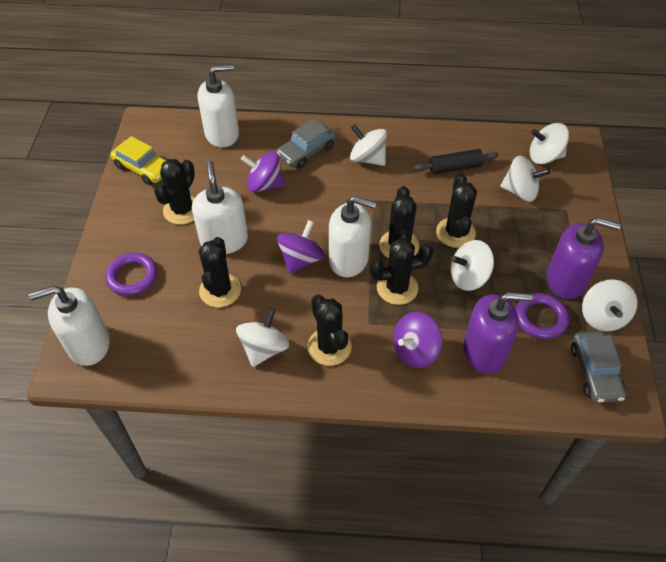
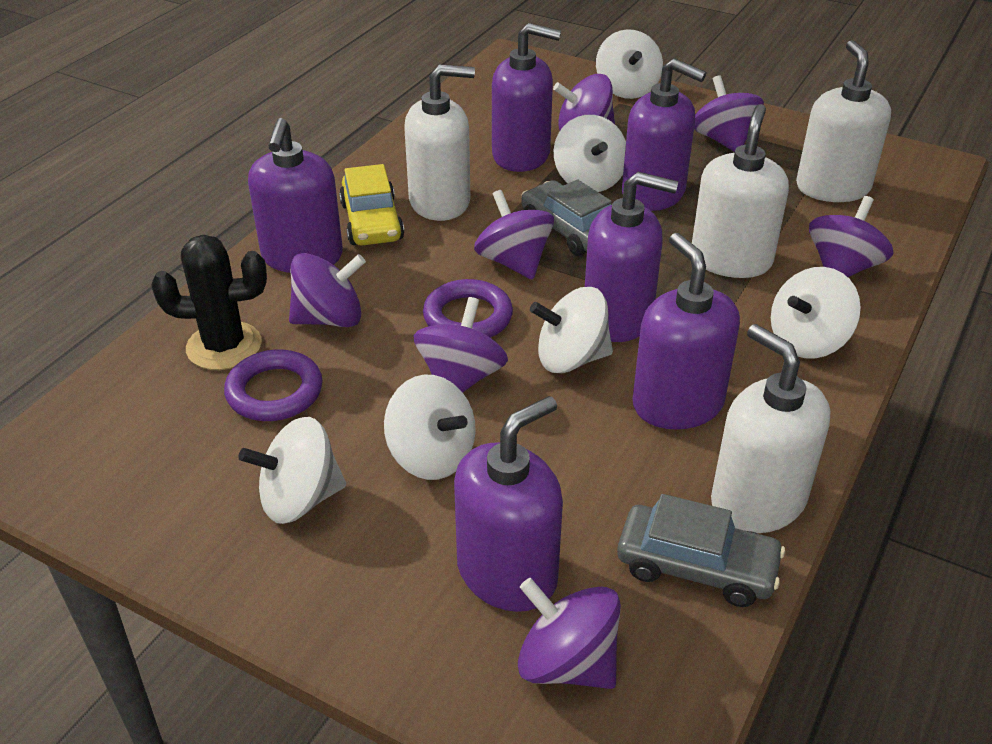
black cactus: 6 -> 1
black rolling pin: 1 -> 0
purple soap dispenser: 2 -> 6
purple spinning top: 3 -> 7

